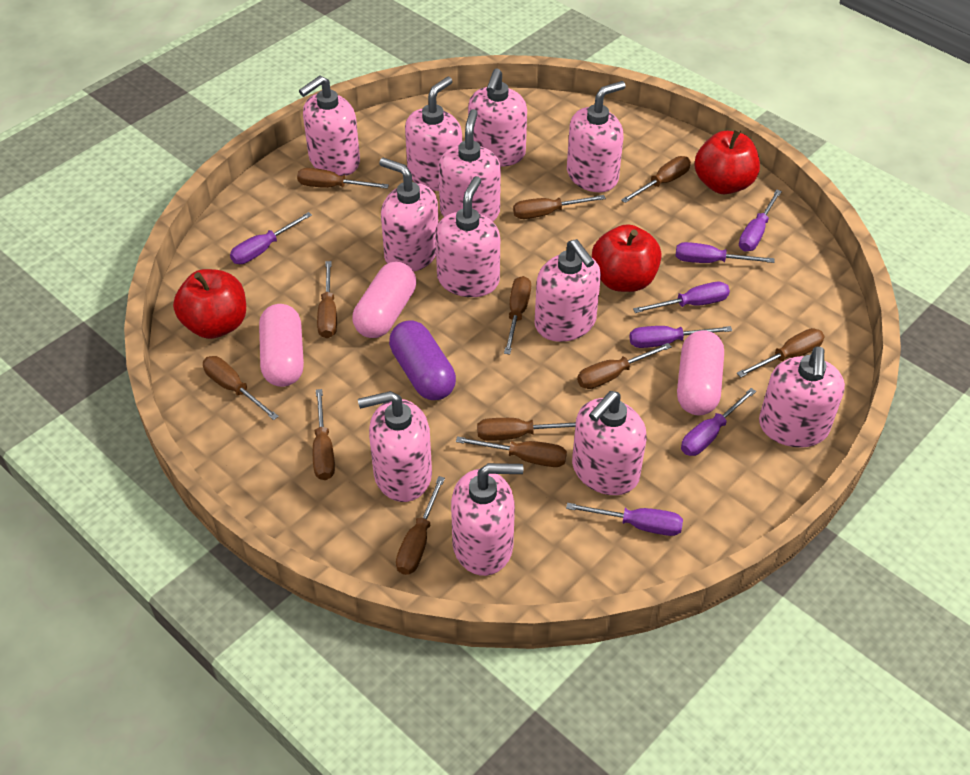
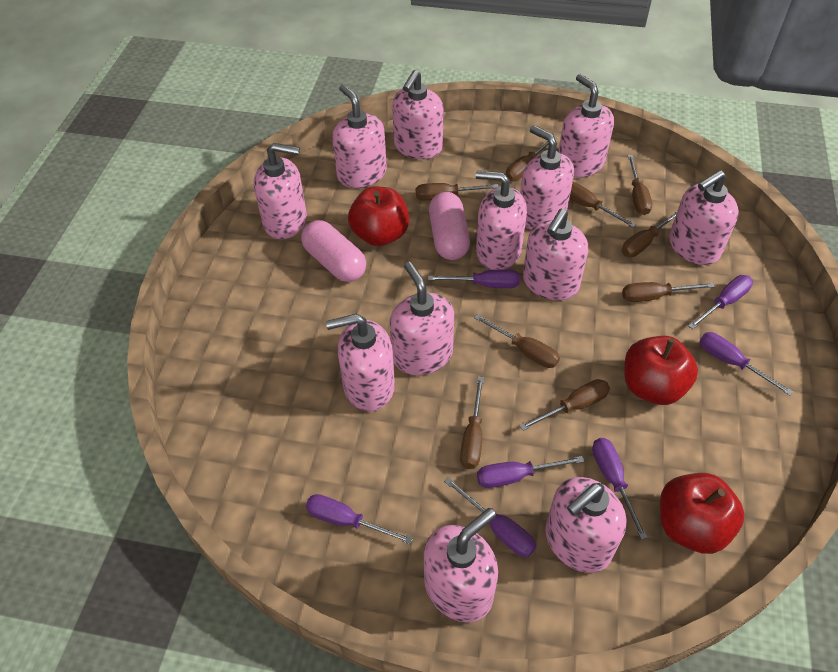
brown screwdriver: 12 -> 9
pink capsule: 3 -> 2
purple capsule: 1 -> 0

